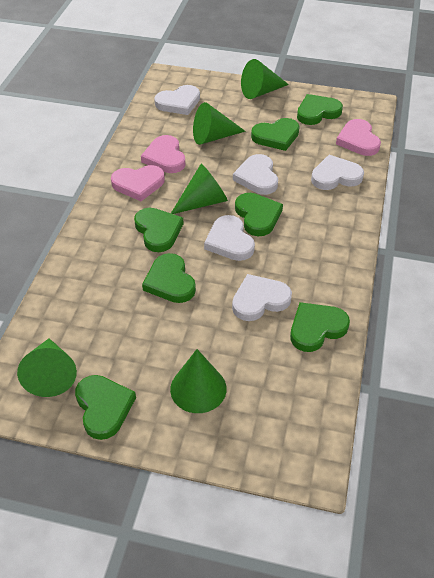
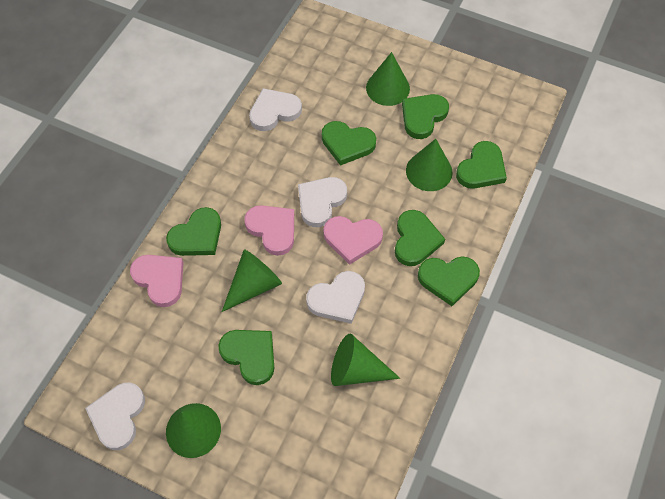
white heart: 5 -> 4

